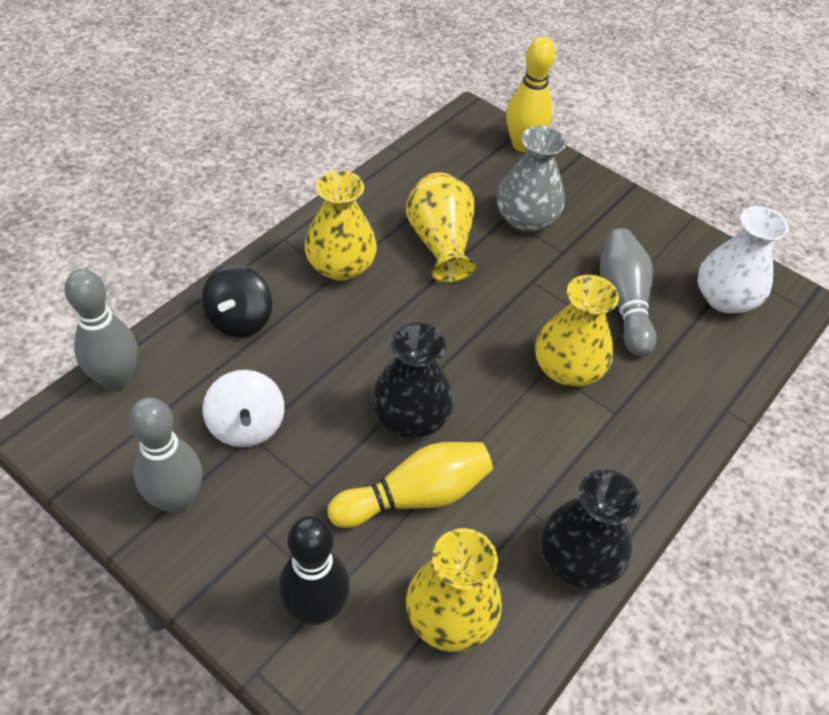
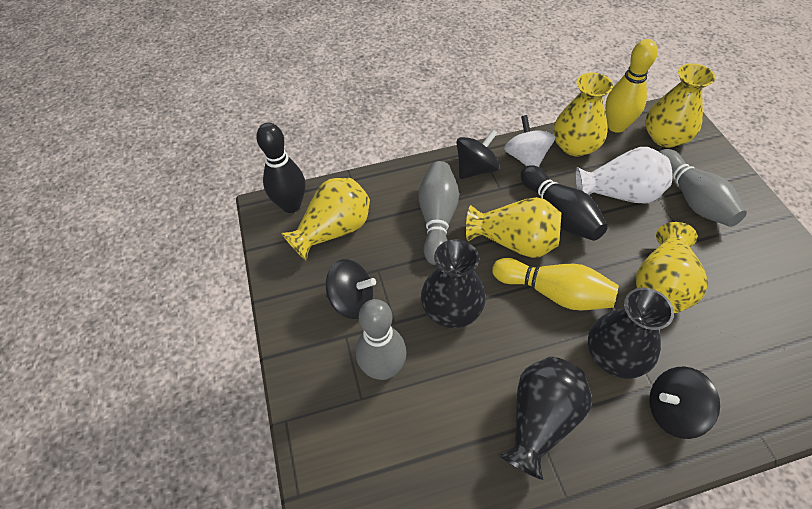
black bowling pin: 1 -> 2
black spinning top: 1 -> 3
black vase: 2 -> 3
grey vase: 1 -> 0
yellow vase: 4 -> 5

